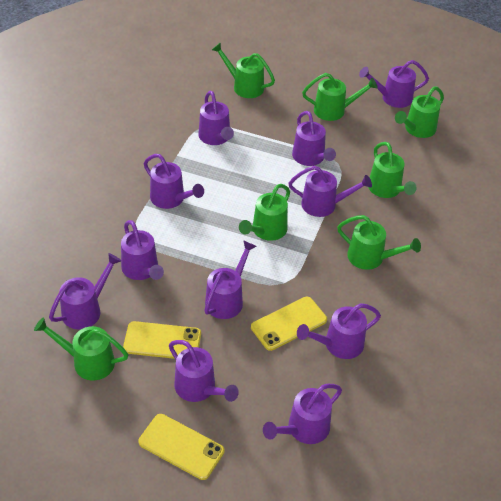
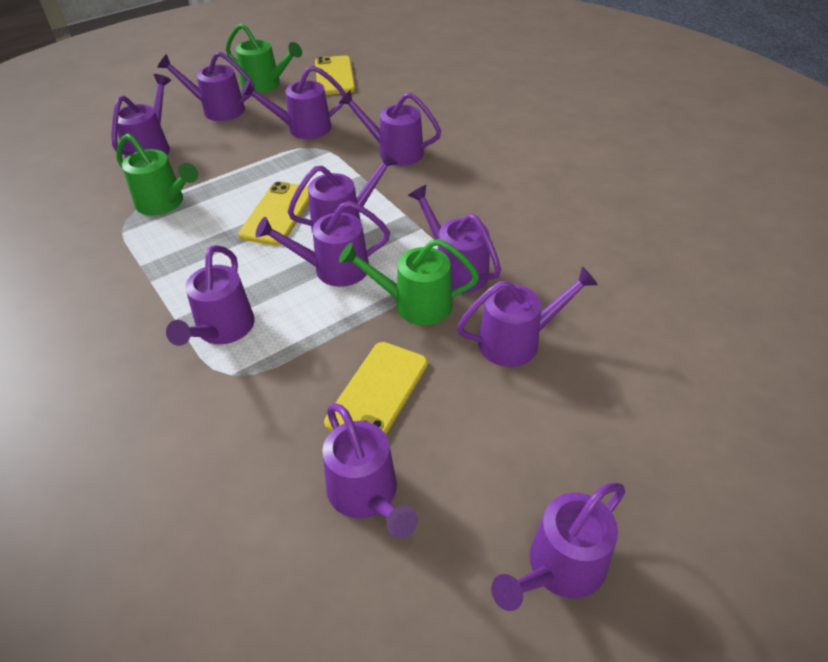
green watering can: 7 -> 3

